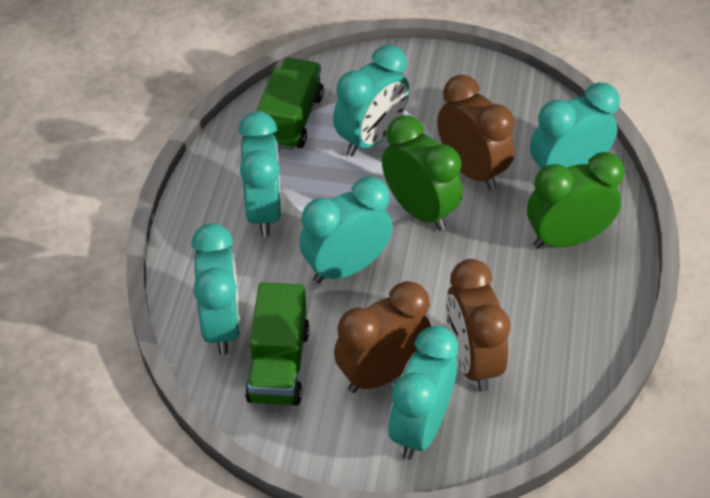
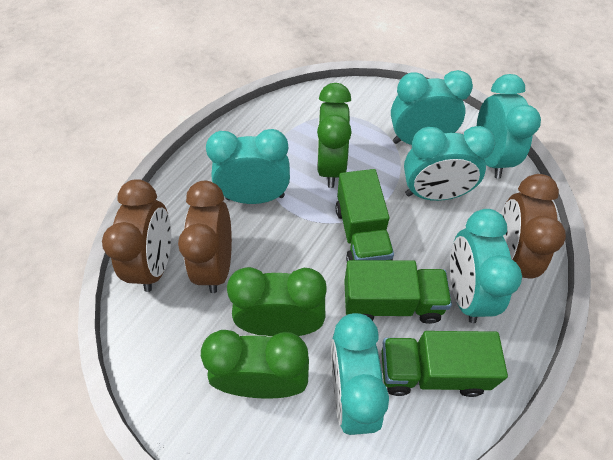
green clock: 2 -> 3
green truck: 2 -> 3

